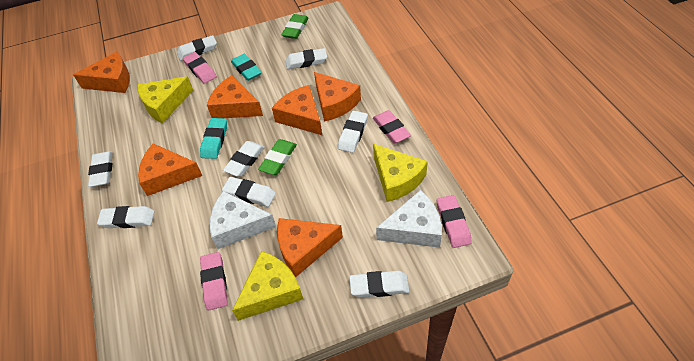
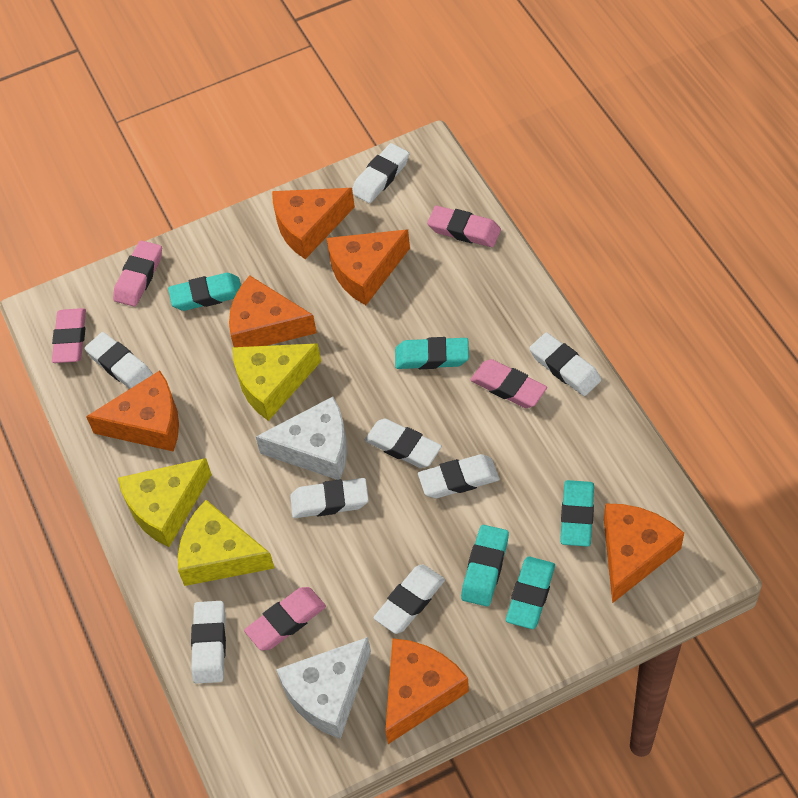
green eraser: 2 -> 0
pink eraser: 4 -> 5
turquoise eraser: 2 -> 5

